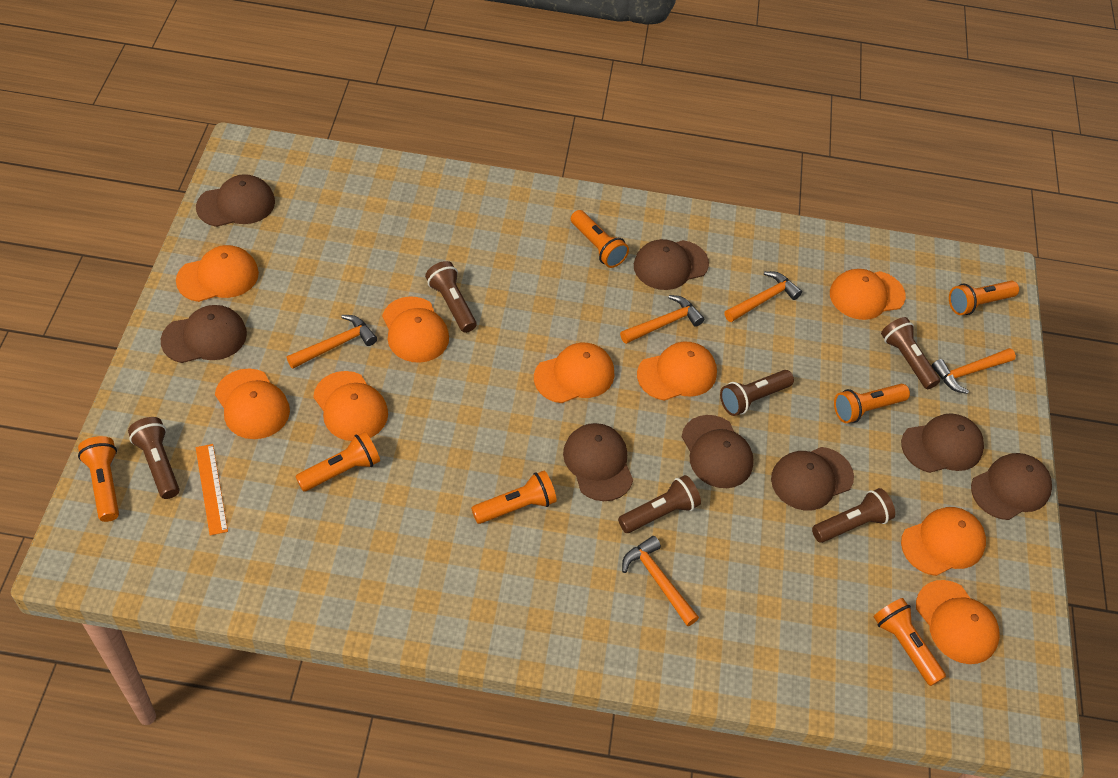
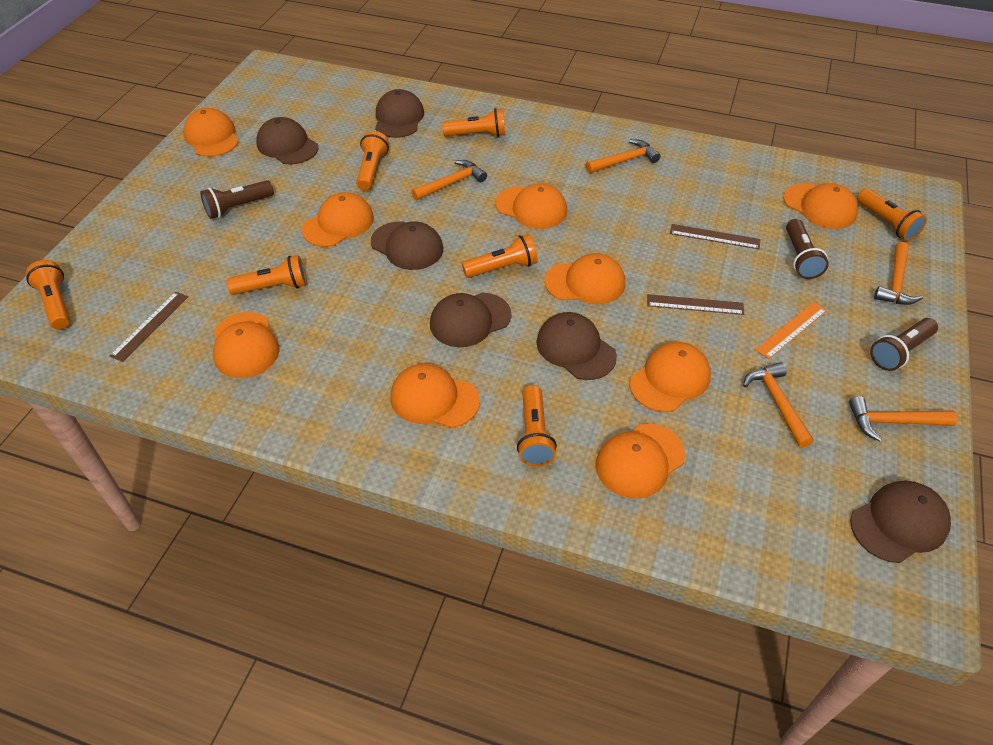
brown cap: 8 -> 6
brown flashlight: 6 -> 3
brown ruler: 0 -> 3

